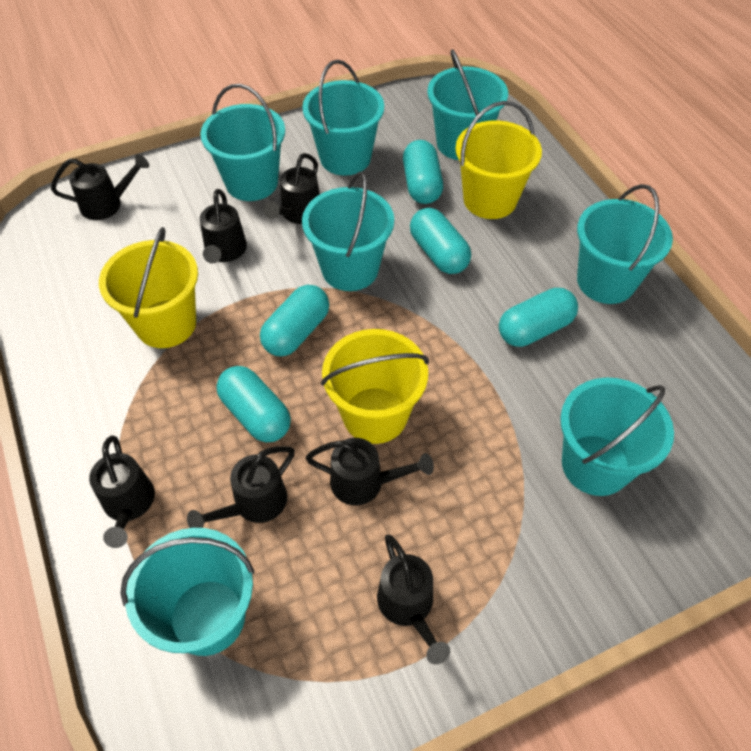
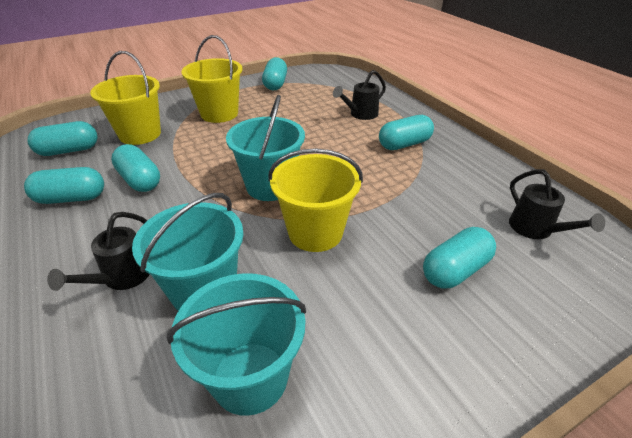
black watering can: 7 -> 3
turquoise bucket: 7 -> 3
turquoise capsule: 5 -> 6

